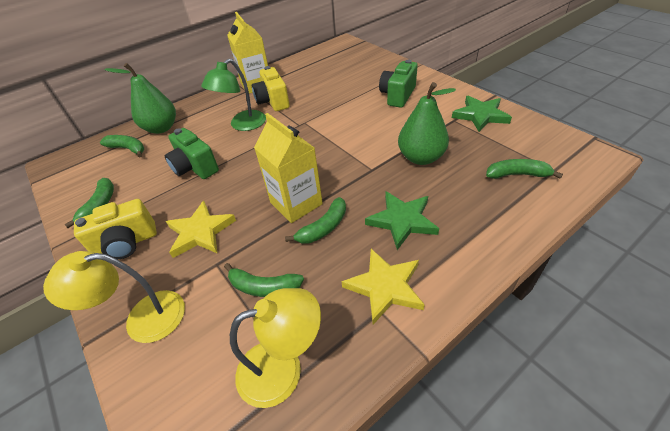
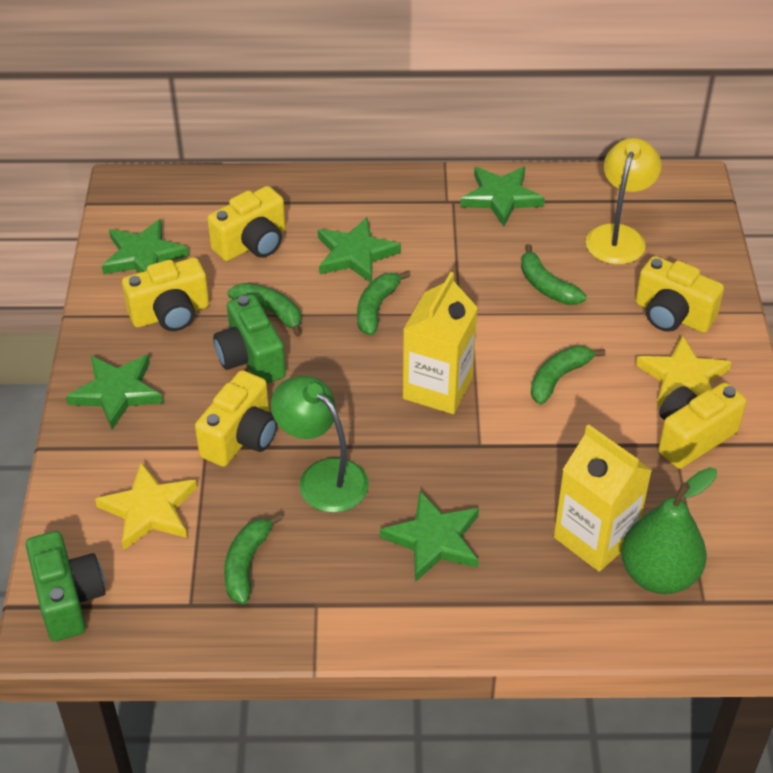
green pear: 2 -> 1
green star: 2 -> 5
yellow camera: 2 -> 5
yellow lamp: 2 -> 1

